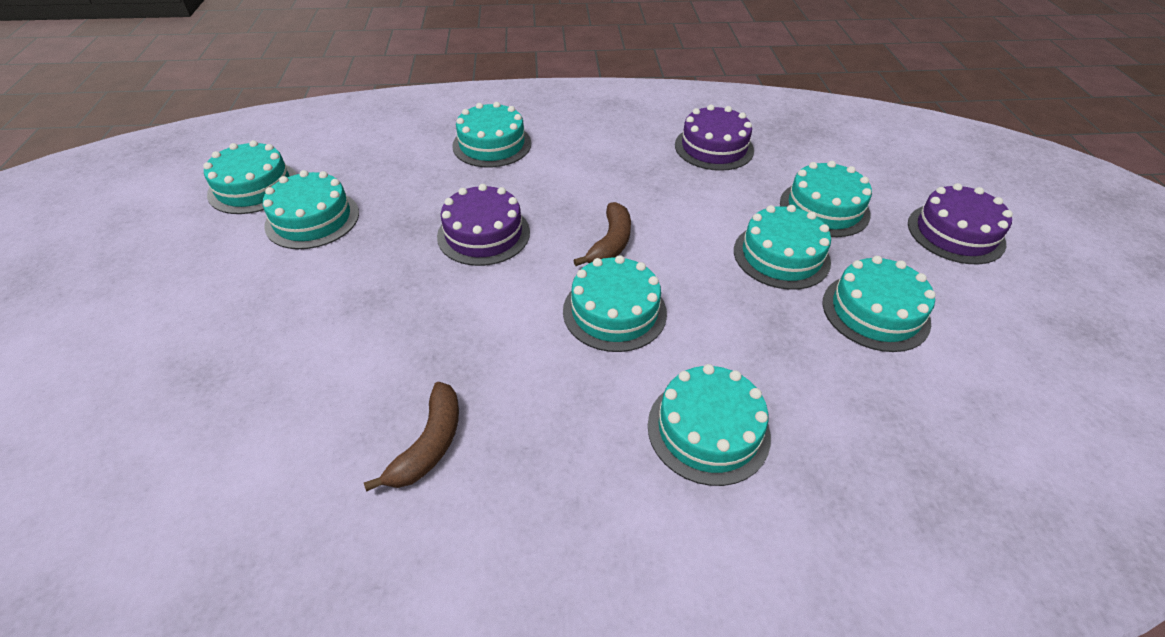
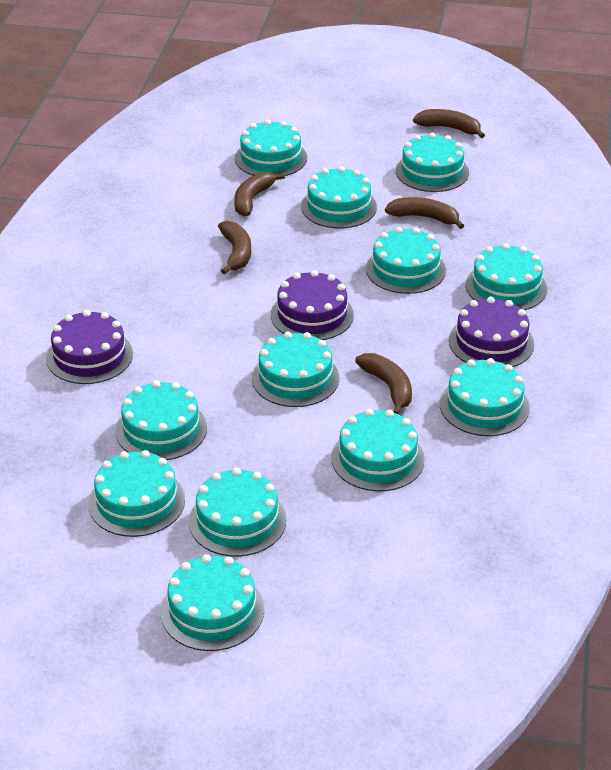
brown banana: 2 -> 5
turquoise cake: 8 -> 12

